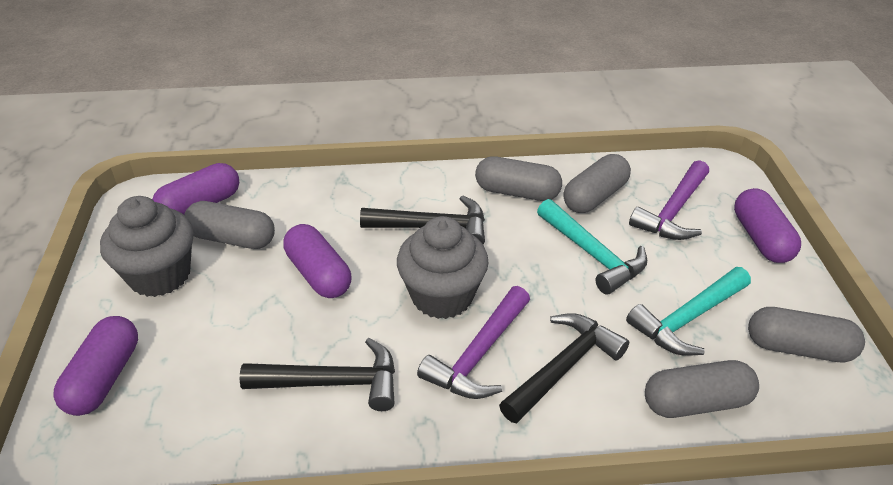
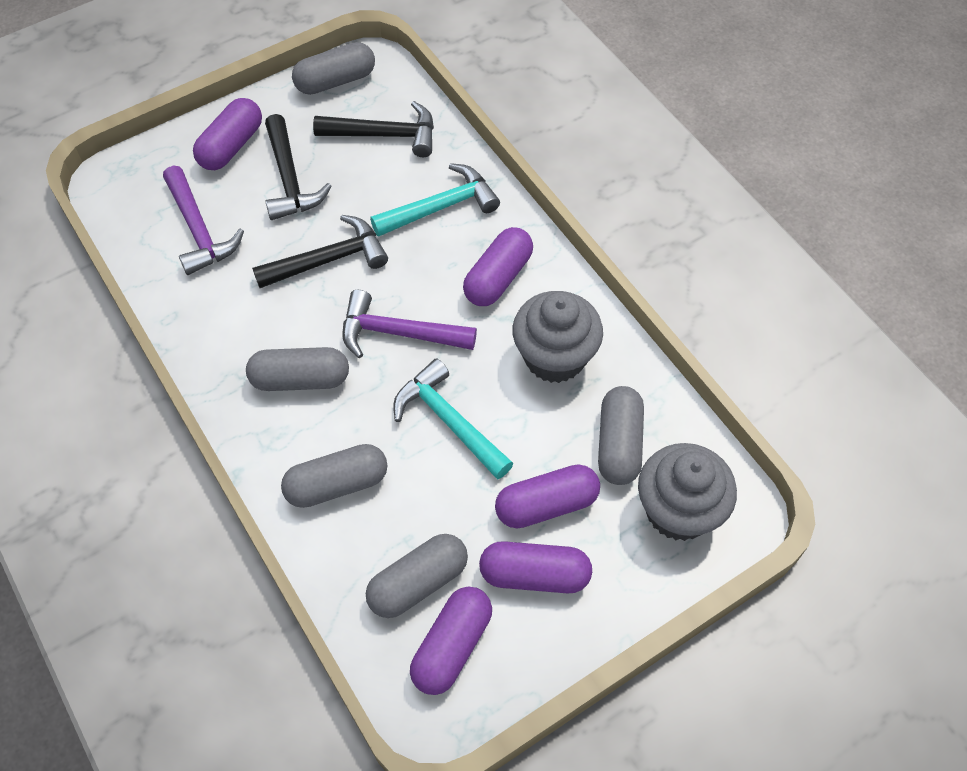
purple capsule: 4 -> 5

